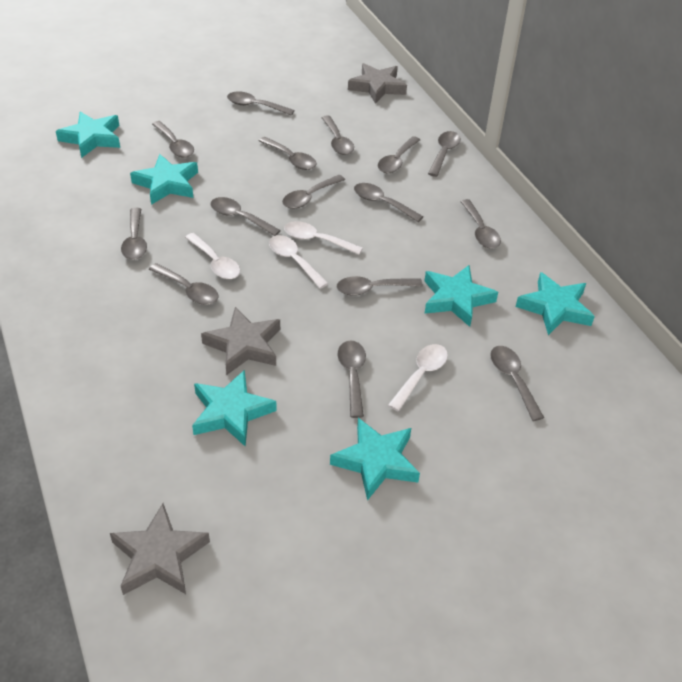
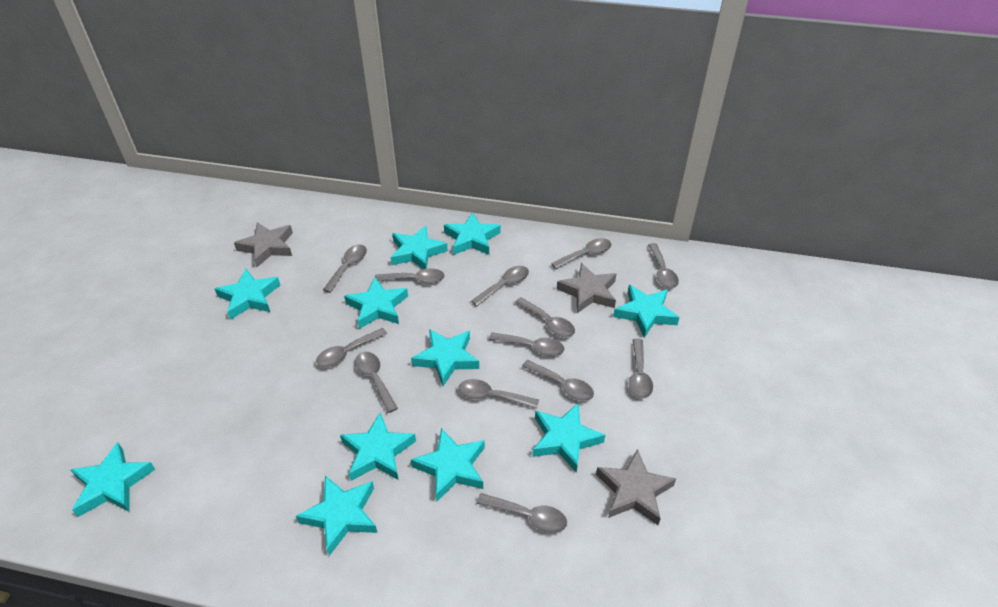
grey spoon: 15 -> 13
turquoise star: 6 -> 11
white spoon: 4 -> 0

